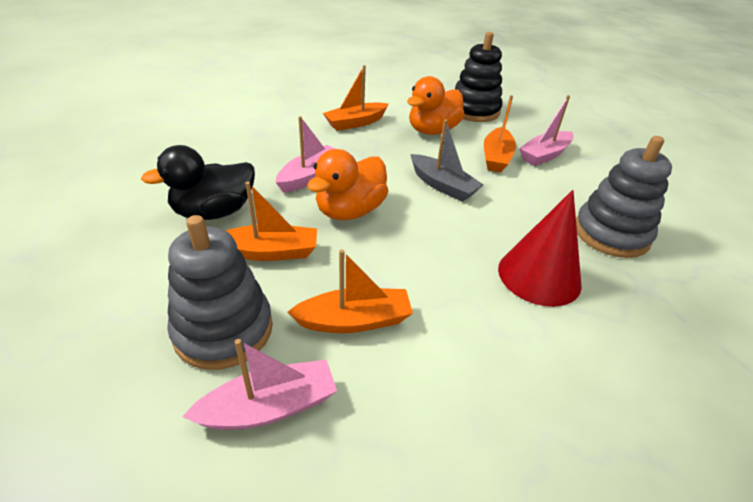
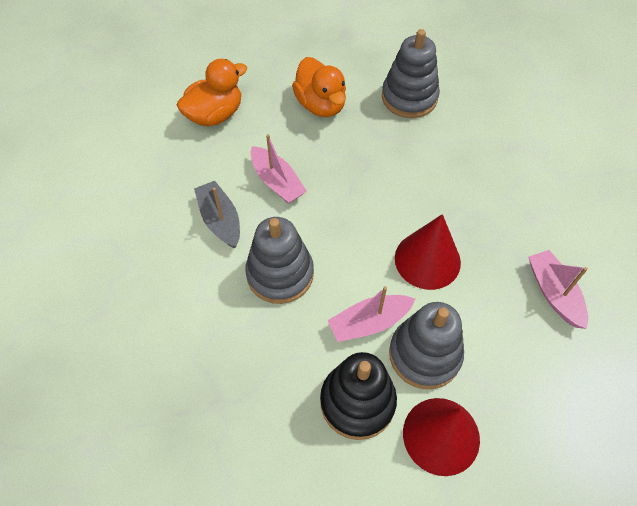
black duck: 1 -> 0
grey stacking toy: 2 -> 3
orange boat: 4 -> 0
red cone: 1 -> 2

